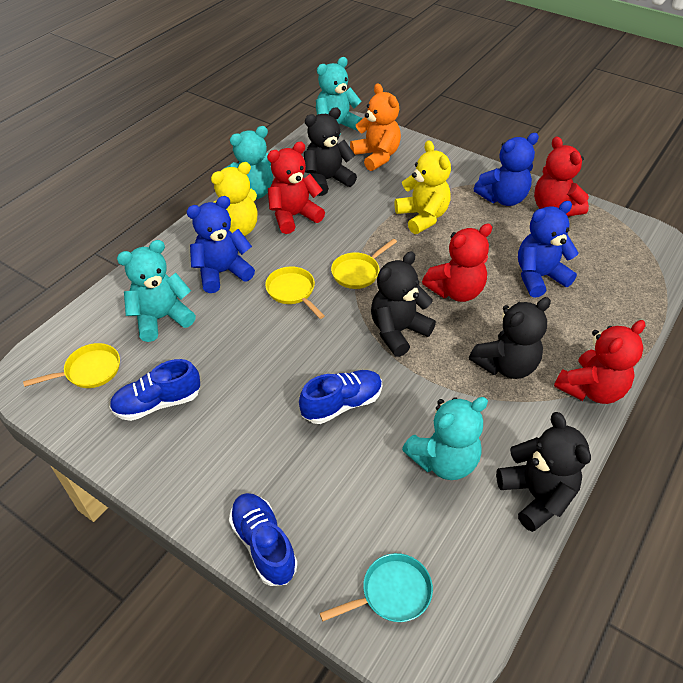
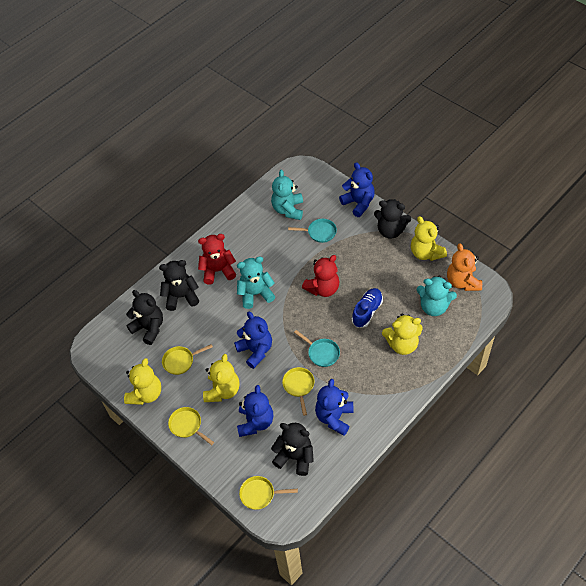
blue shoe: 3 -> 1
blue teddy bear: 3 -> 4
red teddy bear: 4 -> 2
turquoise pan: 1 -> 2
turquoise teddy bear: 4 -> 3
yellow pan: 3 -> 4
yellow teddy bear: 2 -> 4

